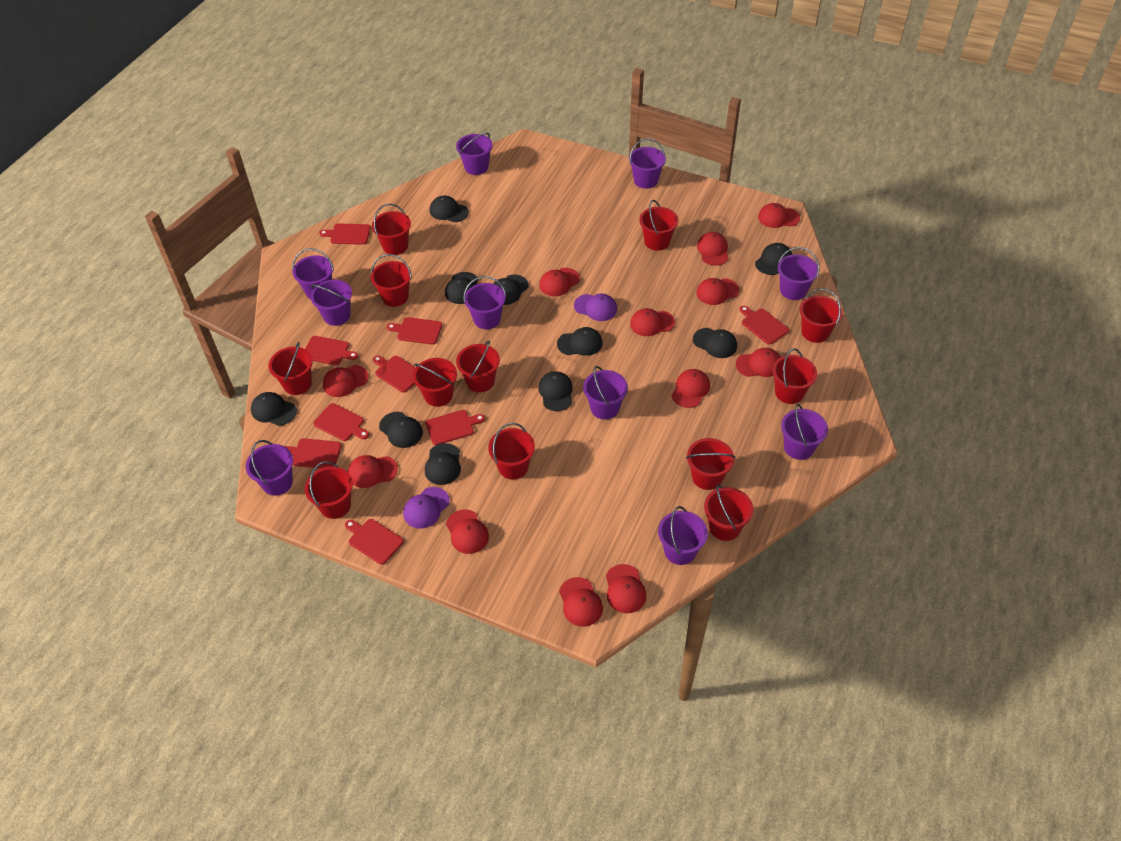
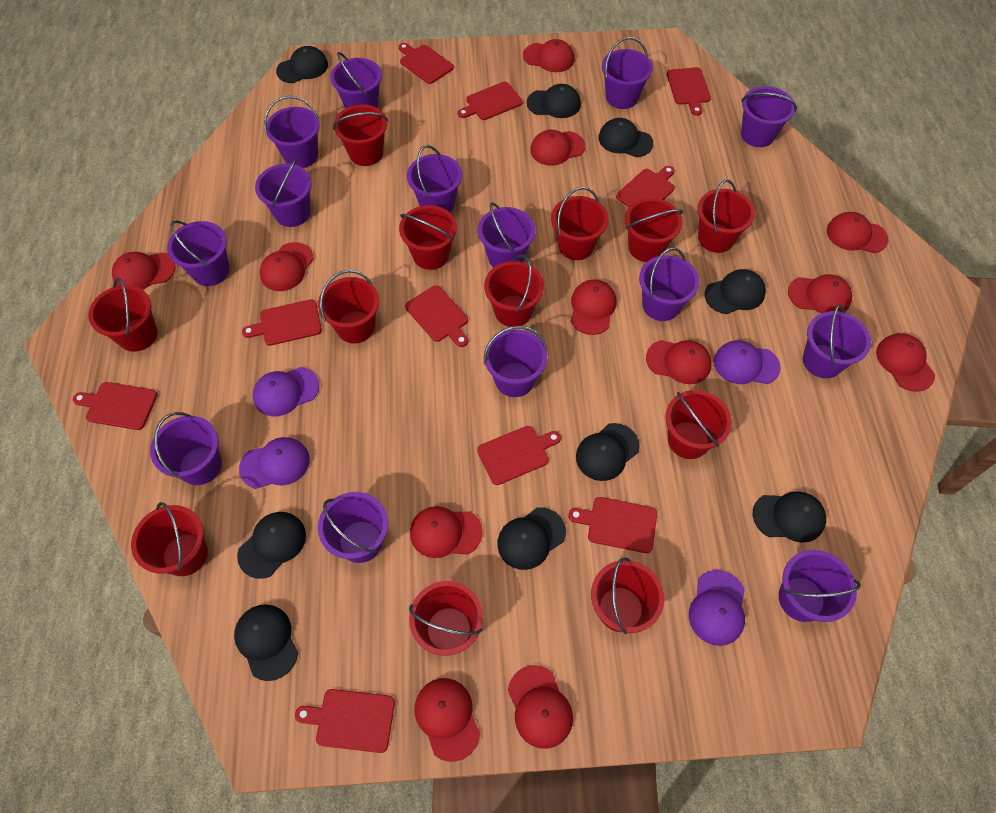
black cap: 10 -> 9
purple bucket: 10 -> 14
purple cap: 2 -> 4
red cutting board: 9 -> 10

